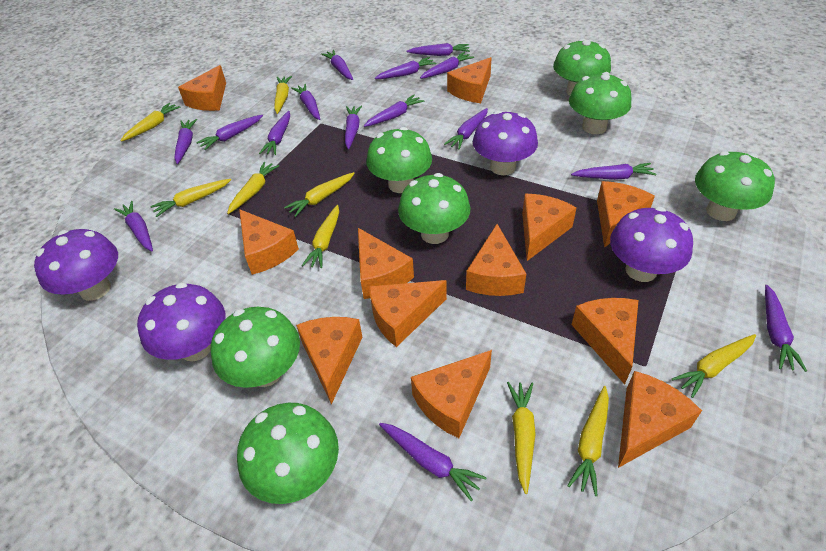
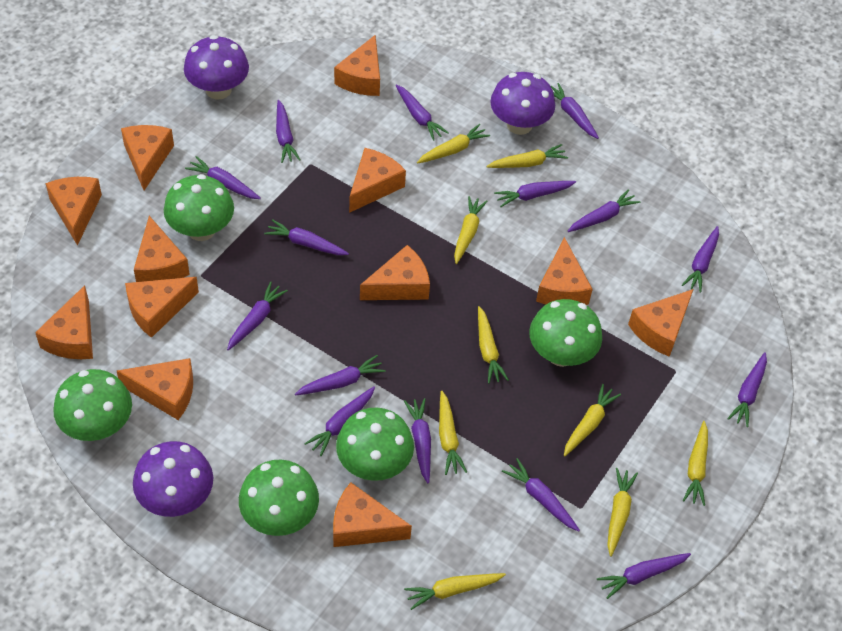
green mushroom: 7 -> 5
purple mushroom: 4 -> 3

